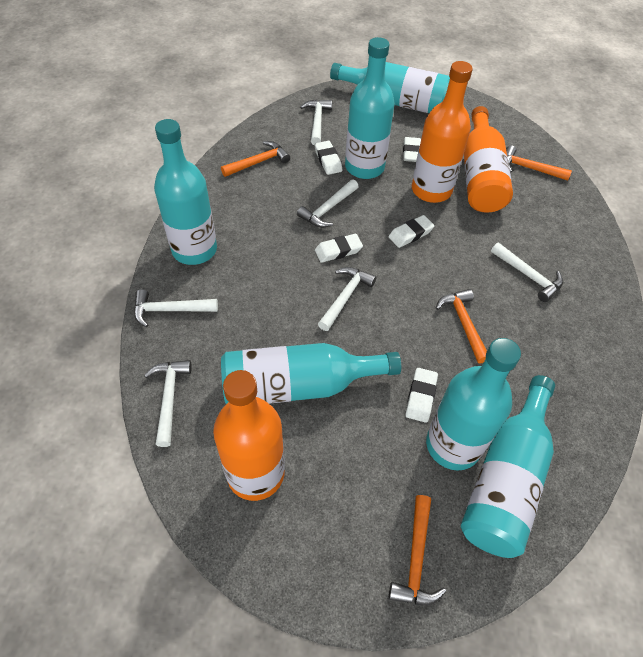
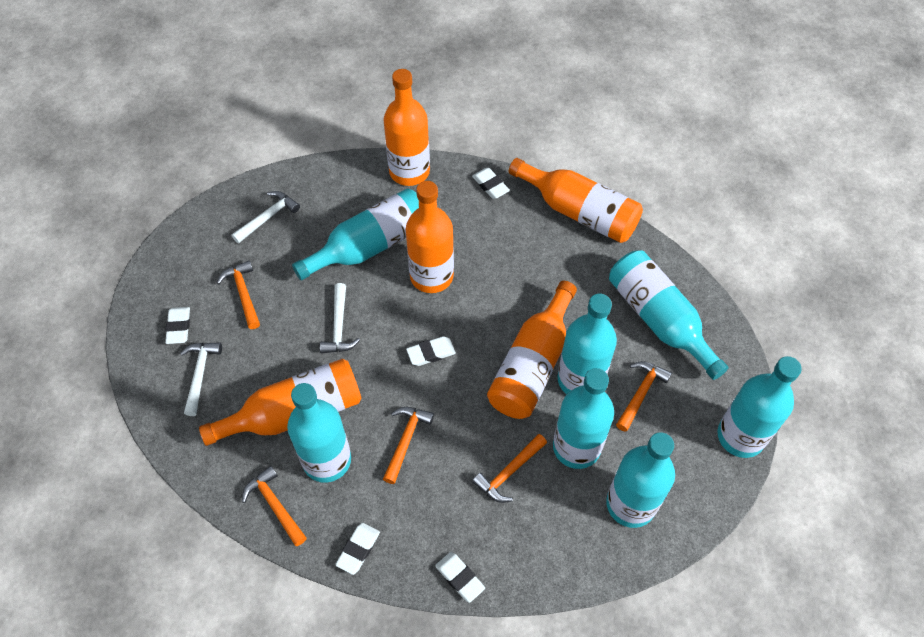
orange bottle: 3 -> 5
orange hammer: 4 -> 5
turquoise bottle: 6 -> 7
white hammer: 6 -> 3

